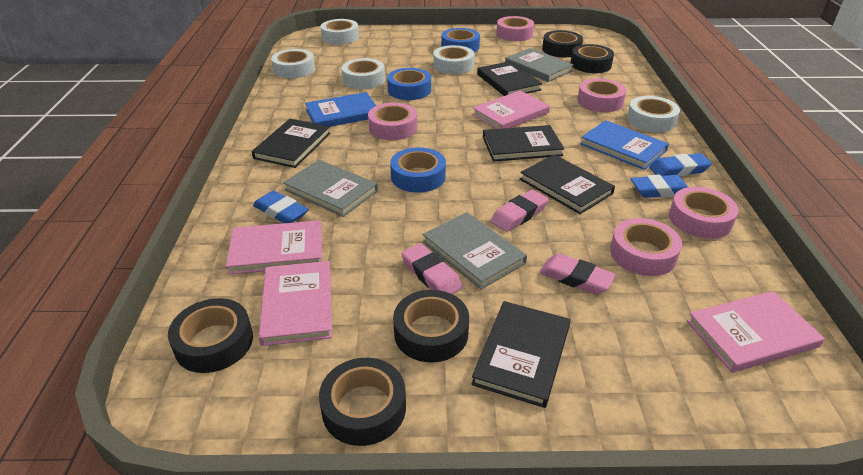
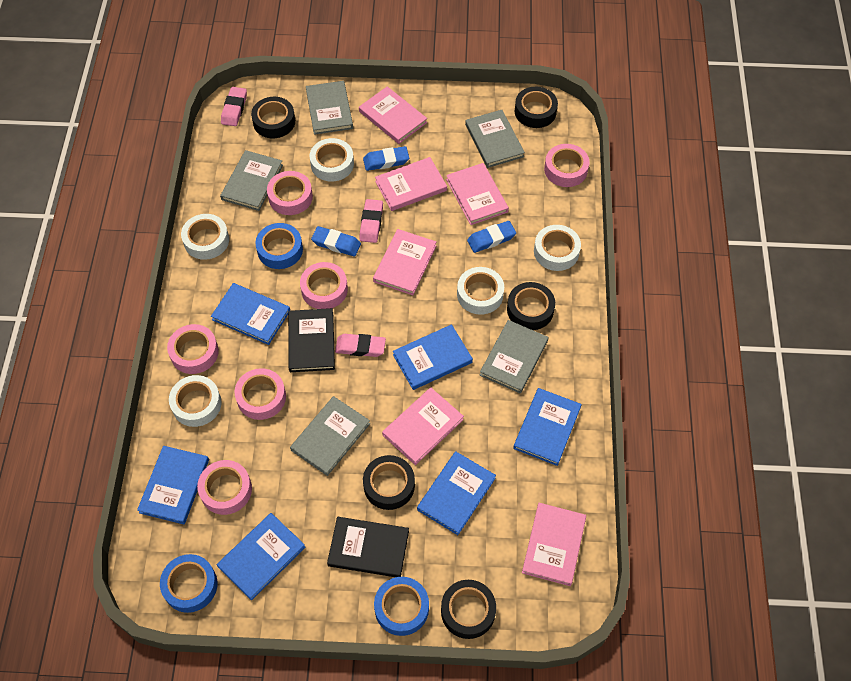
black book: 5 -> 2
blue book: 2 -> 6
grey book: 3 -> 5
pink book: 4 -> 6
pink tape: 5 -> 6

